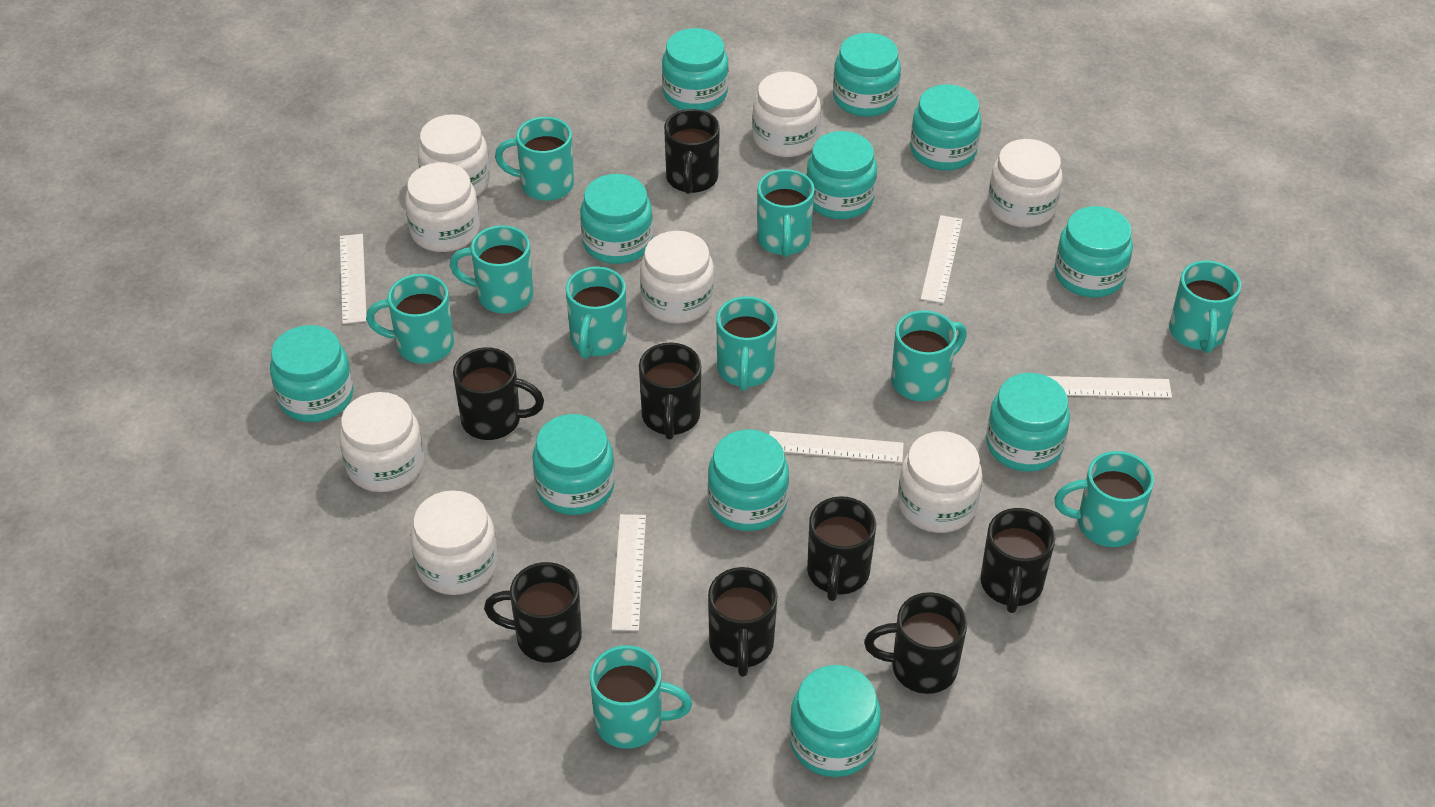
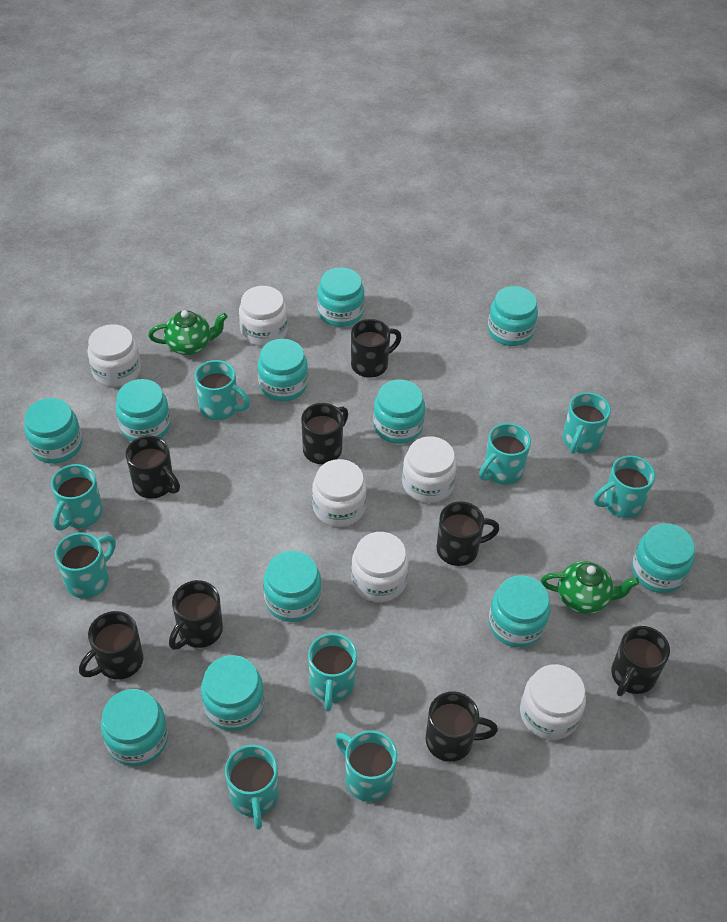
green teapot: 0 -> 2
turquoise mug: 10 -> 9
white jar: 8 -> 6
white ruler: 5 -> 0

